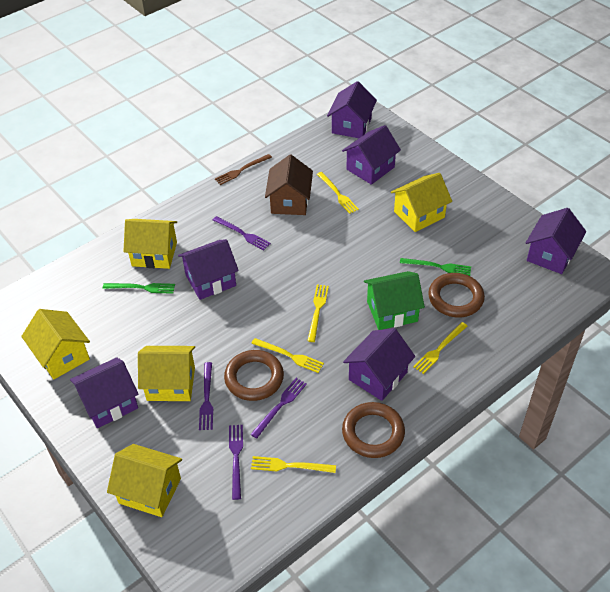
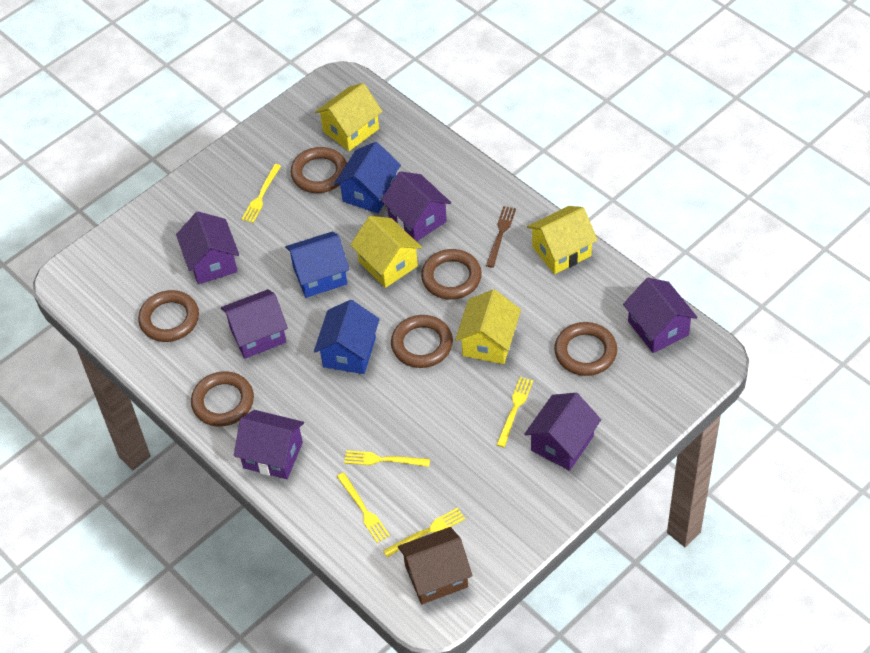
blue house: 0 -> 3
brown ring: 3 -> 6
green fork: 2 -> 0
green house: 1 -> 0
purple fork: 4 -> 0
yellow house: 5 -> 4

